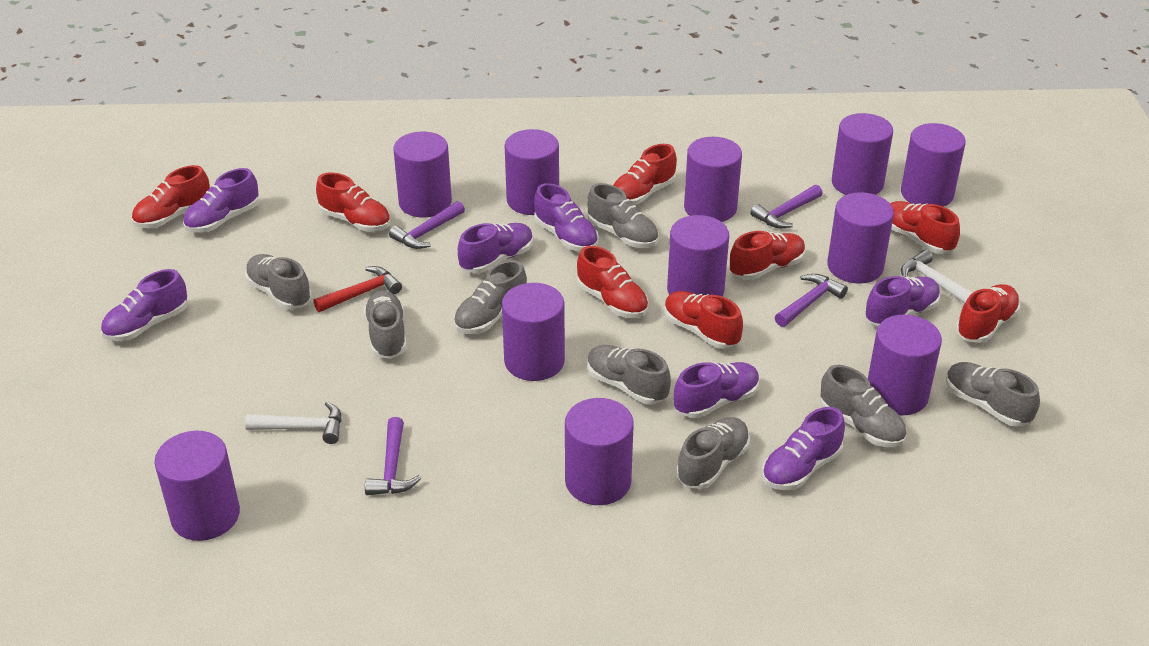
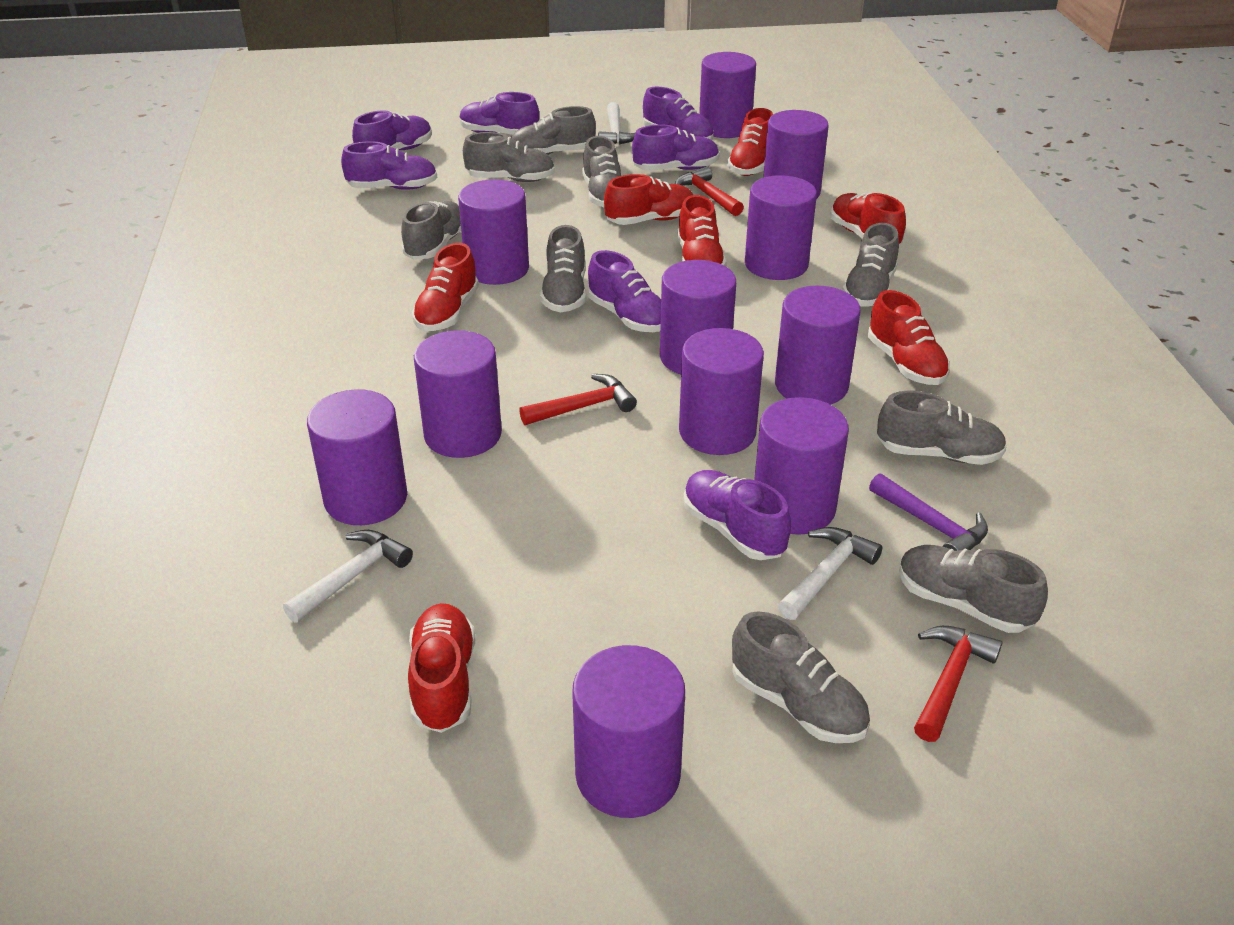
grey shoe: 8 -> 9
purple hammer: 4 -> 1
red hammer: 1 -> 3
red shoe: 8 -> 7
white hammer: 2 -> 3

